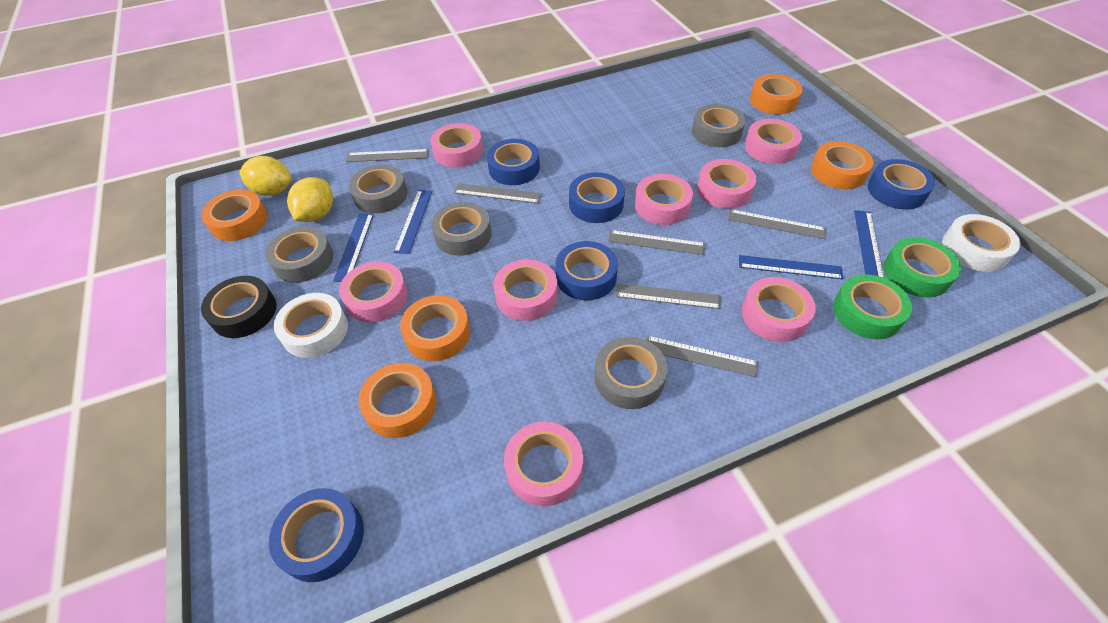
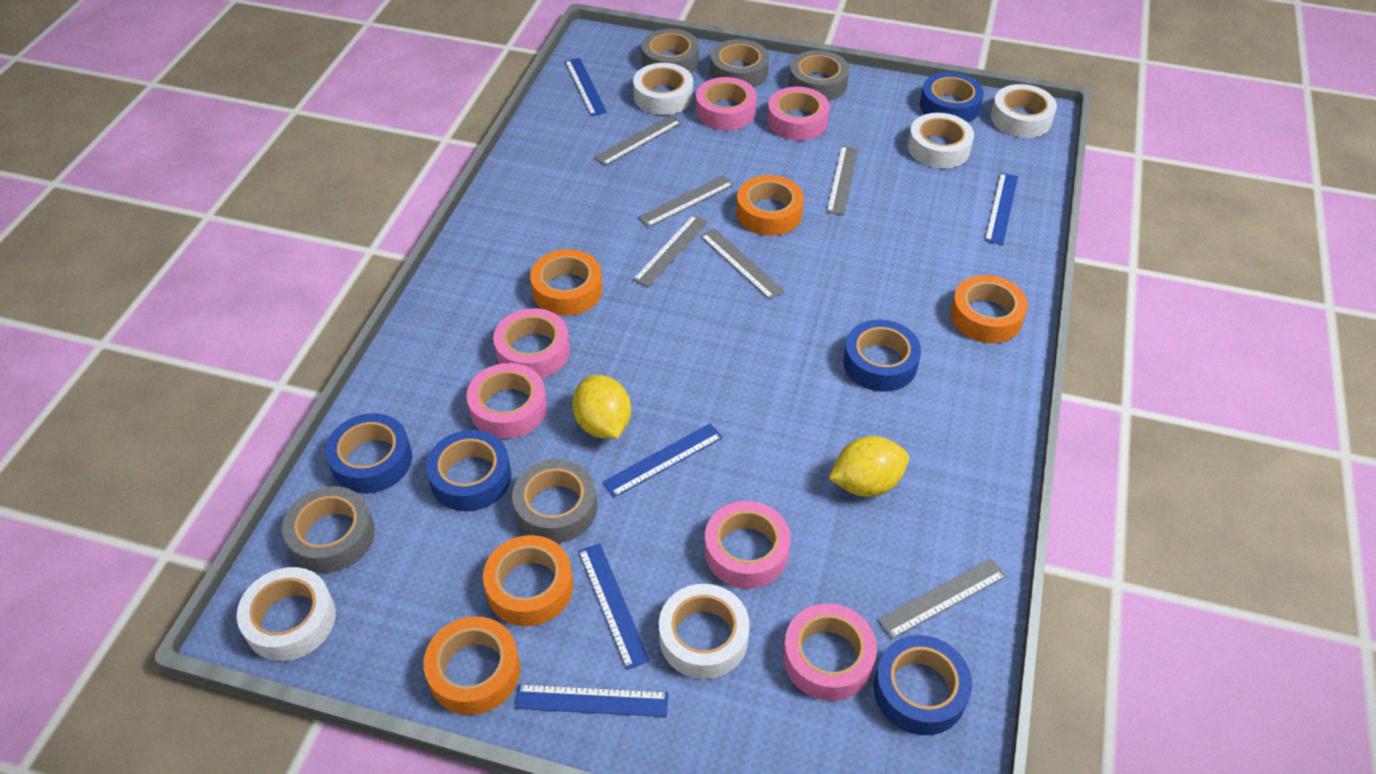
black tape: 1 -> 0
blue ruler: 4 -> 5
green tape: 2 -> 0
pink tape: 8 -> 6
white tape: 2 -> 5

